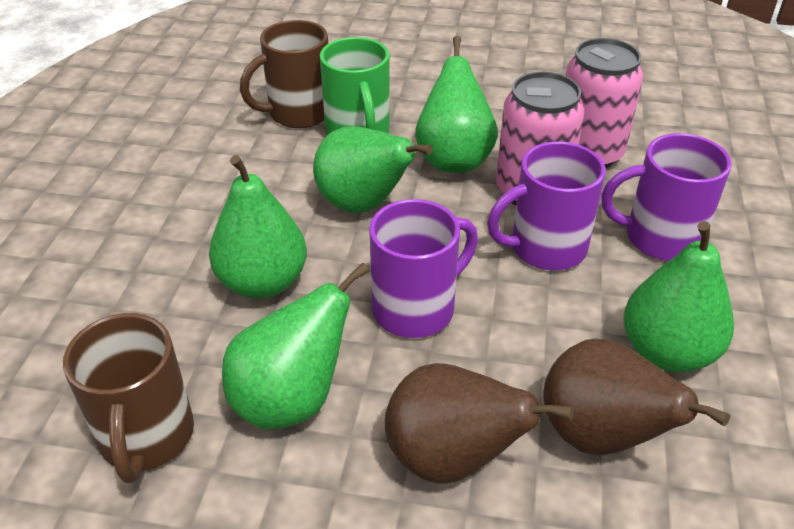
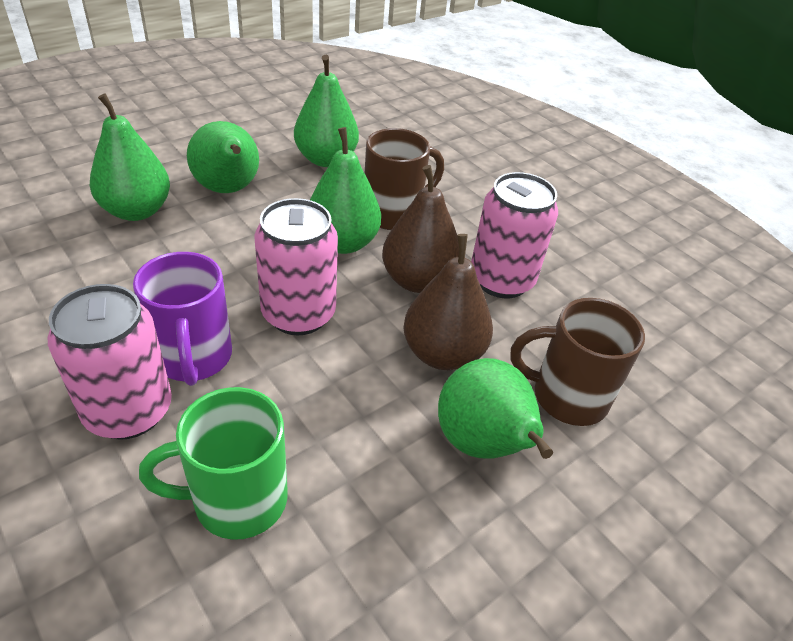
pink can: 2 -> 3
purple mug: 3 -> 1

